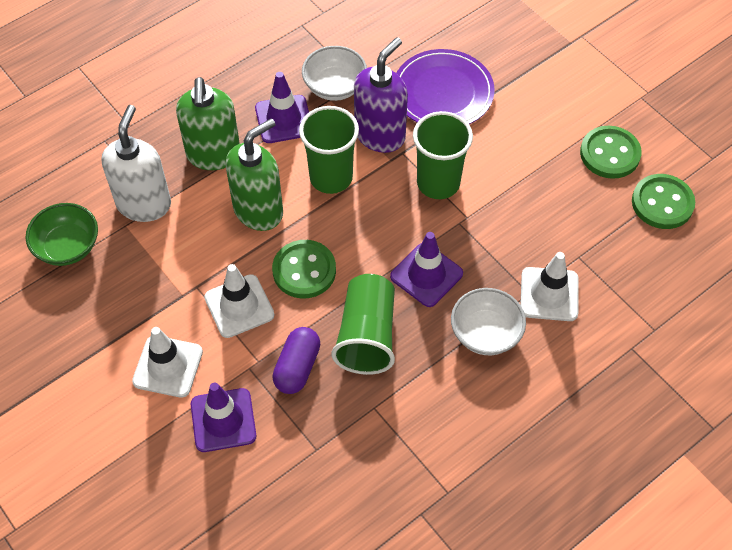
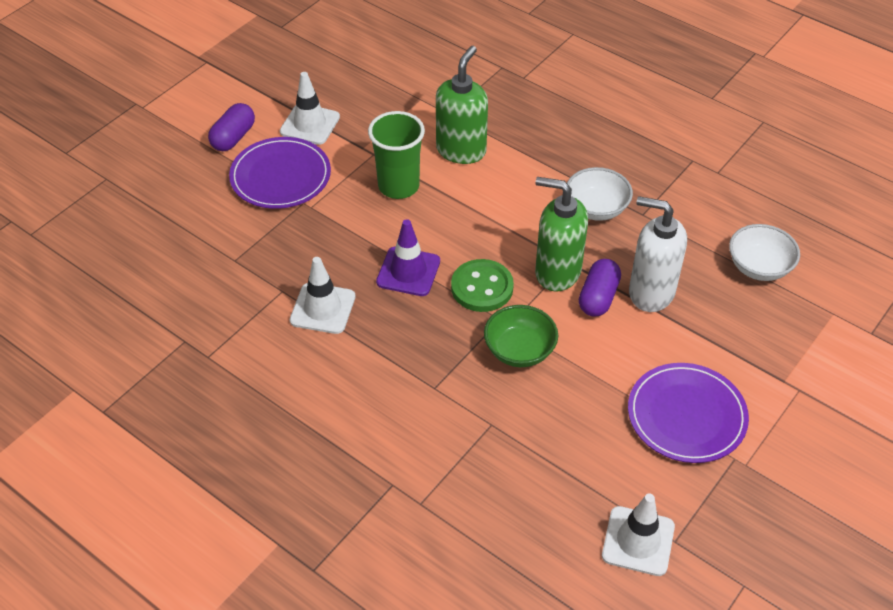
green button: 3 -> 1
green cup: 3 -> 1
purple capsule: 1 -> 2
purple plate: 1 -> 2
purple soap dispenser: 1 -> 0
purple traffic cone: 3 -> 1

